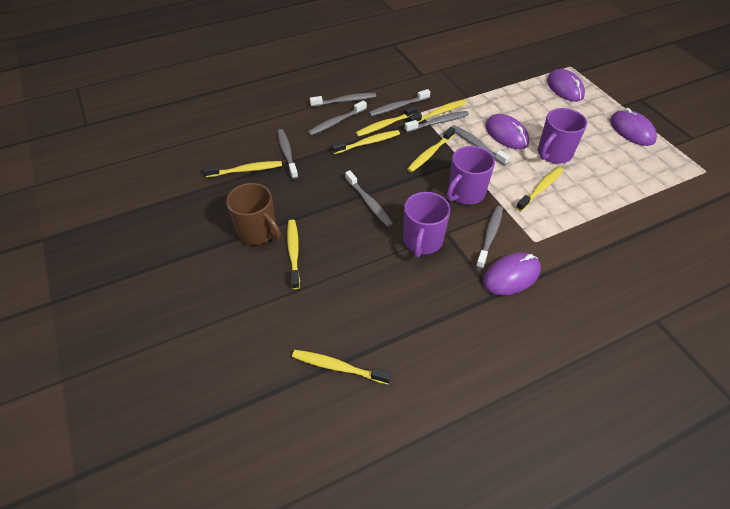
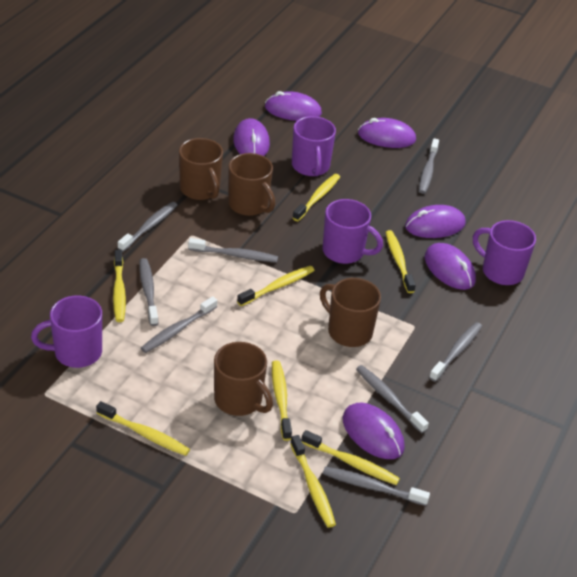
brown mug: 1 -> 4
purple mouse: 4 -> 6
purple mug: 3 -> 4

